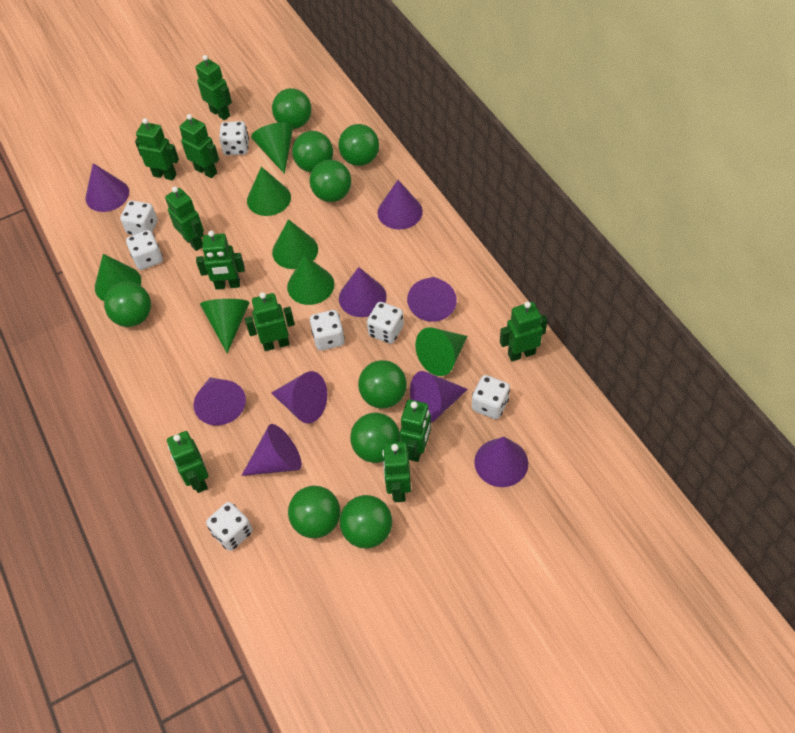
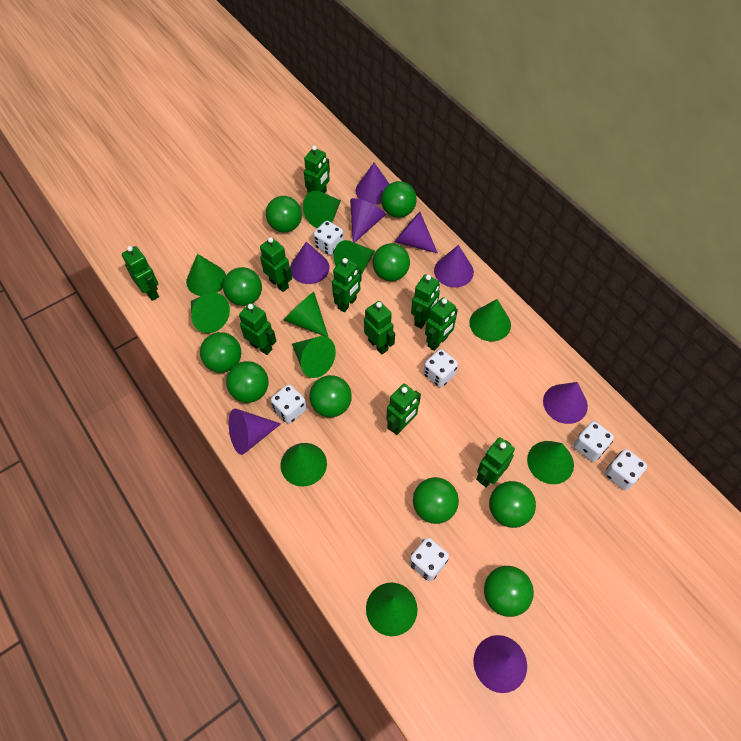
green ball: 9 -> 10
green cone: 7 -> 10
purple cone: 9 -> 8
white dice: 7 -> 6

